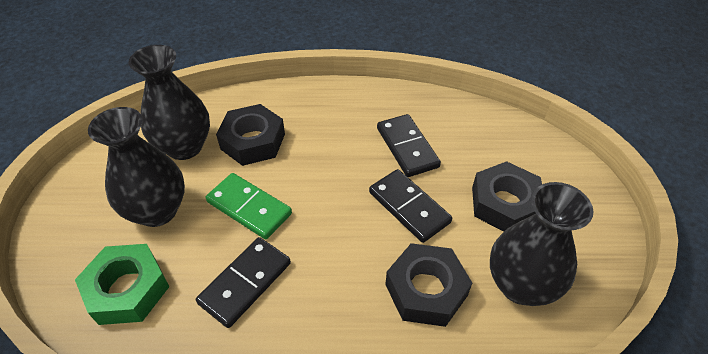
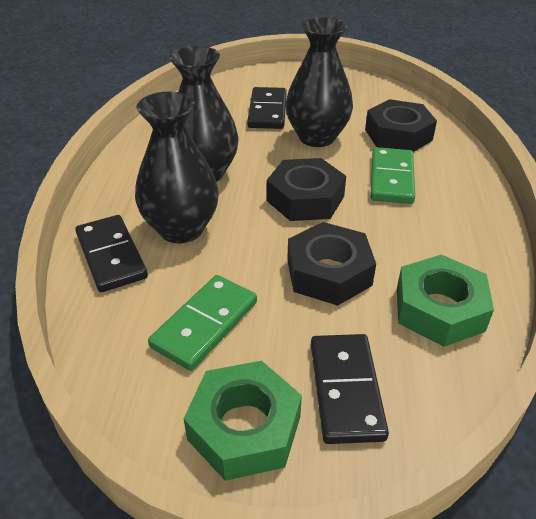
green domino: 1 -> 2
green nut: 1 -> 2

